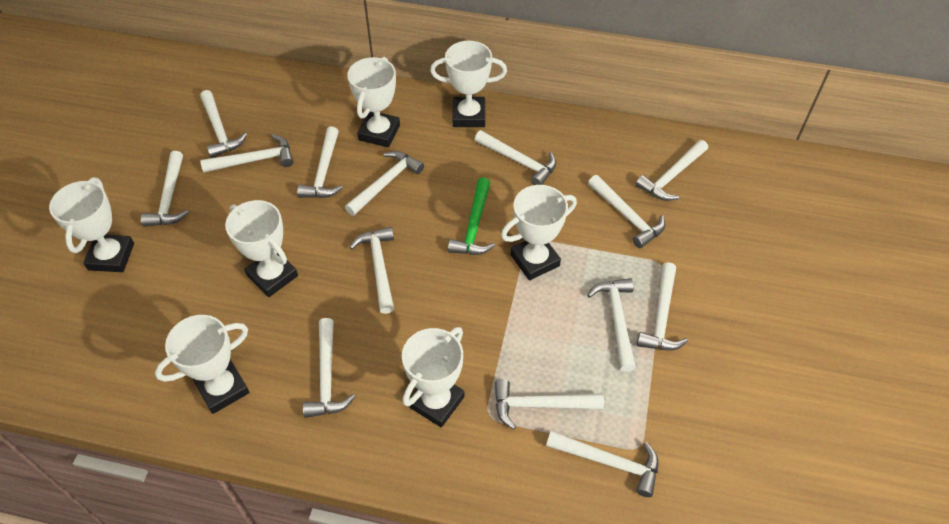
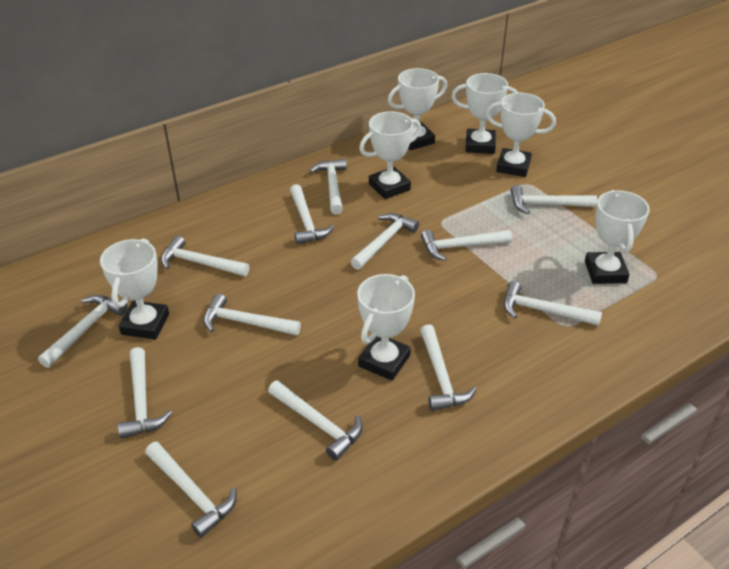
green hammer: 1 -> 0
white hammer: 14 -> 13

